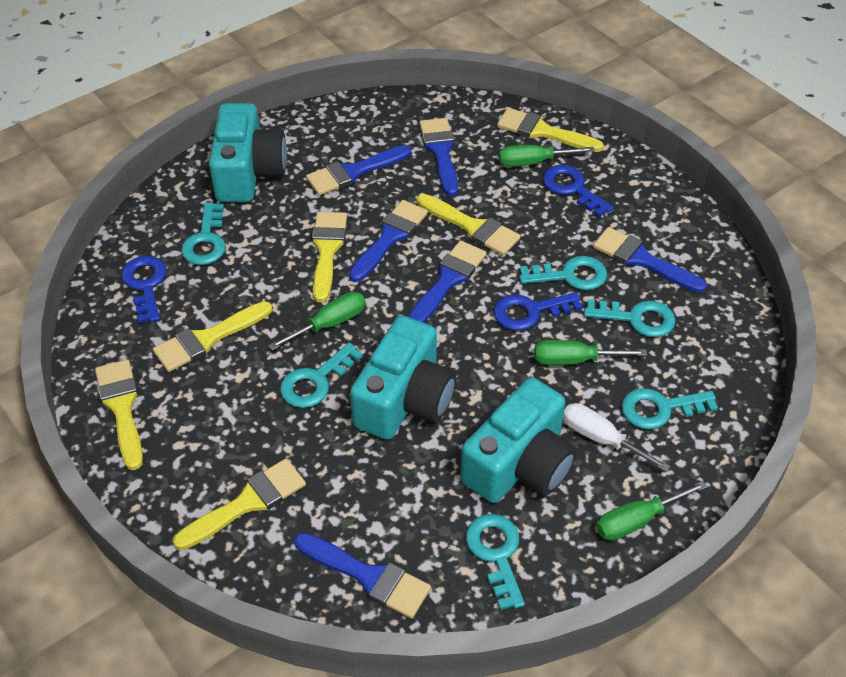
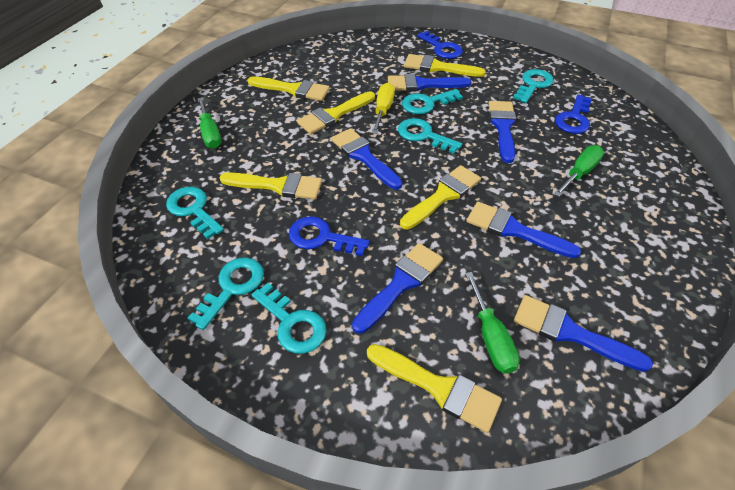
green screwdriver: 4 -> 3
turquoise camera: 3 -> 0
white screwdriver: 1 -> 0
yellow screwdriver: 0 -> 1

